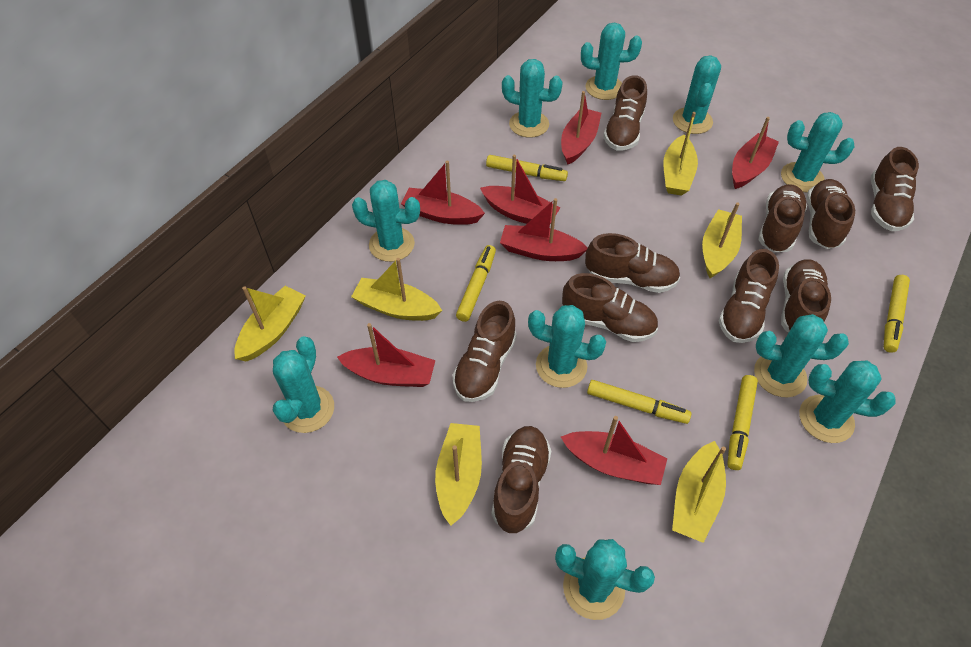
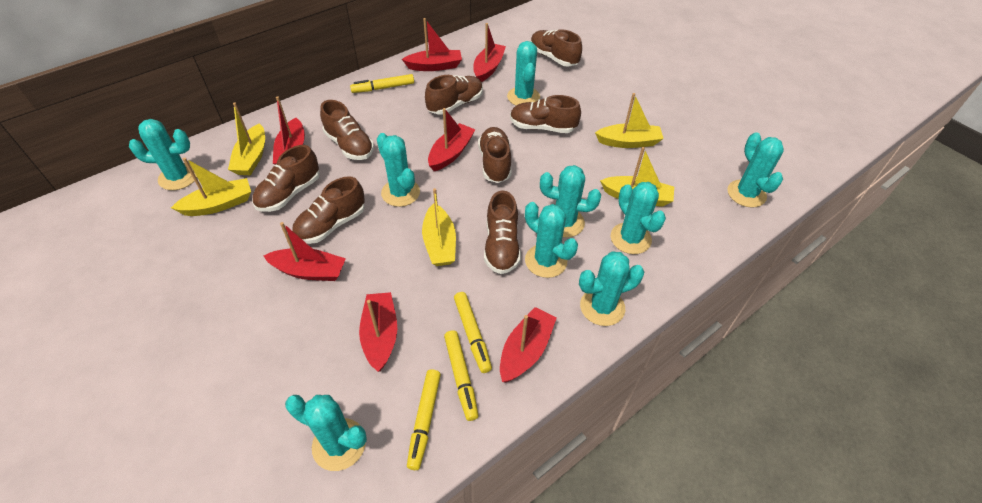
brown shoe: 10 -> 8
turquoise cactus: 10 -> 9
yellow boat: 6 -> 5
yellow marker: 5 -> 4

